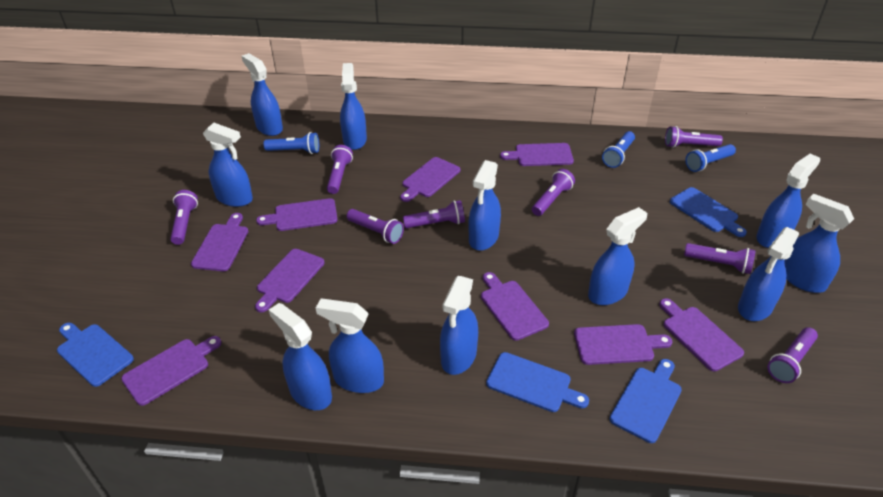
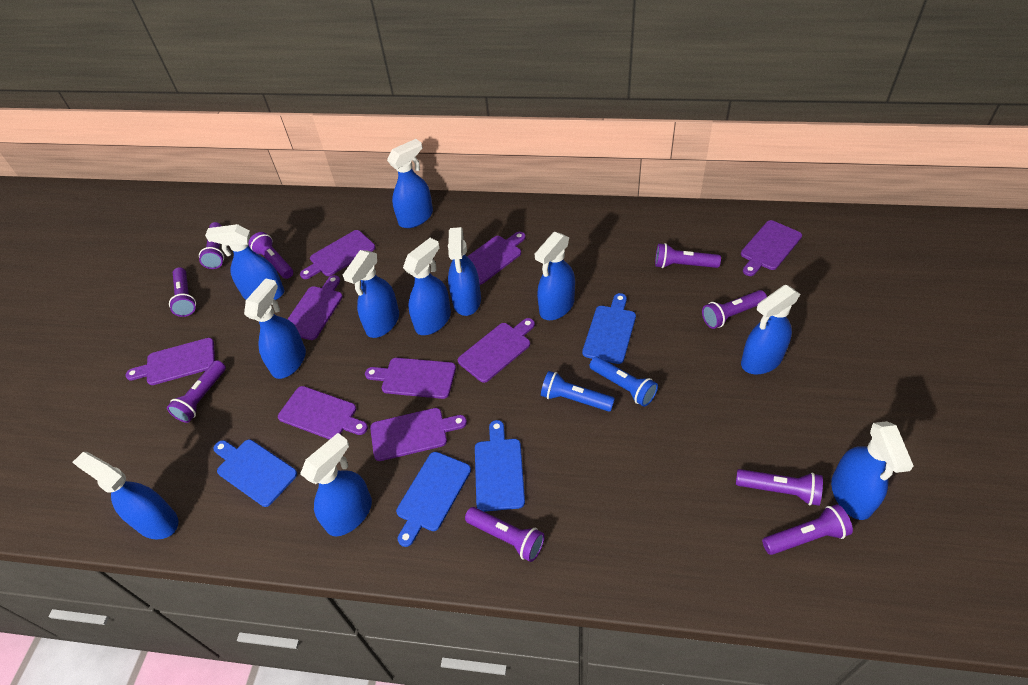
blue flashlight: 3 -> 2
purple flashlight: 8 -> 9

